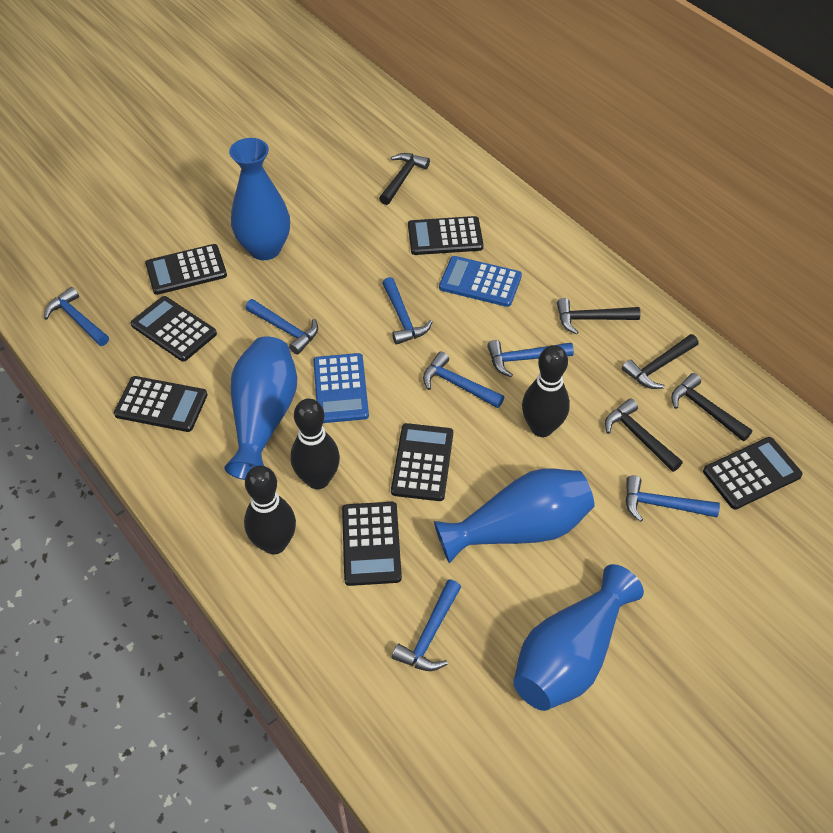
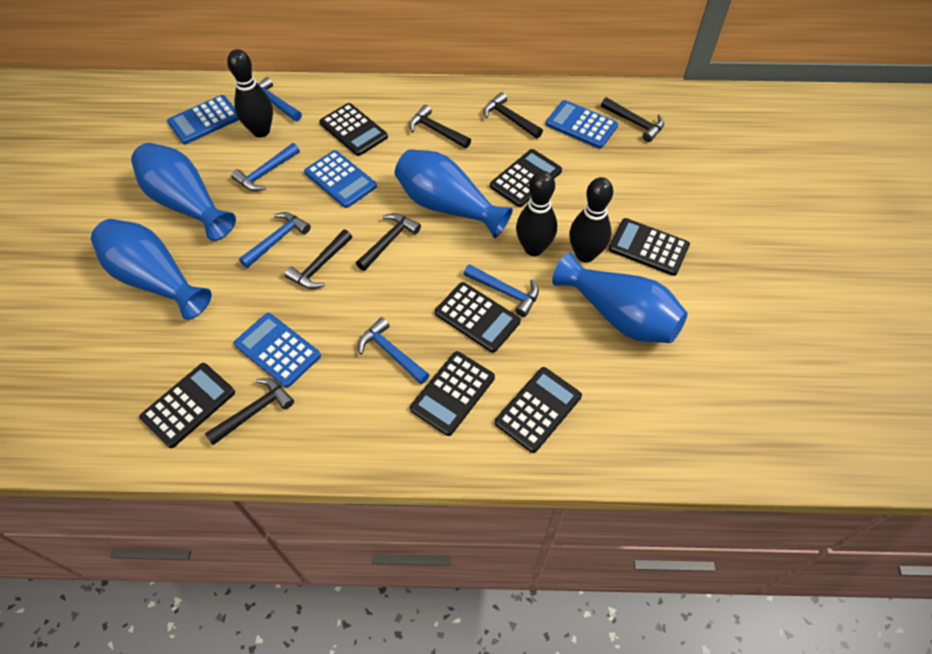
black hammer: 5 -> 6
blue calculator: 2 -> 4
blue hammer: 7 -> 5

